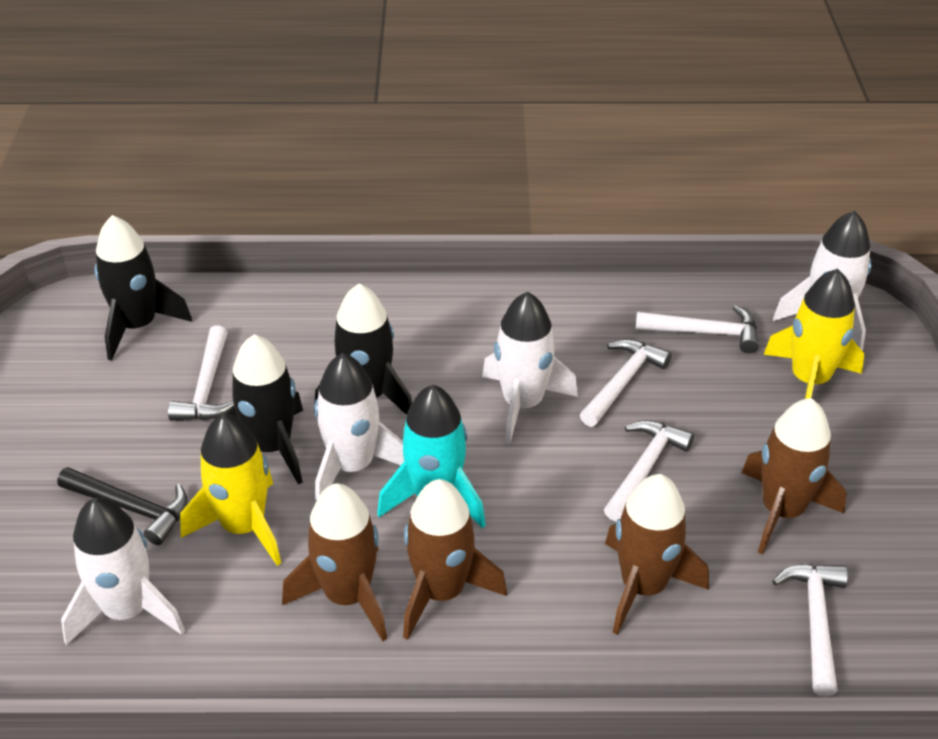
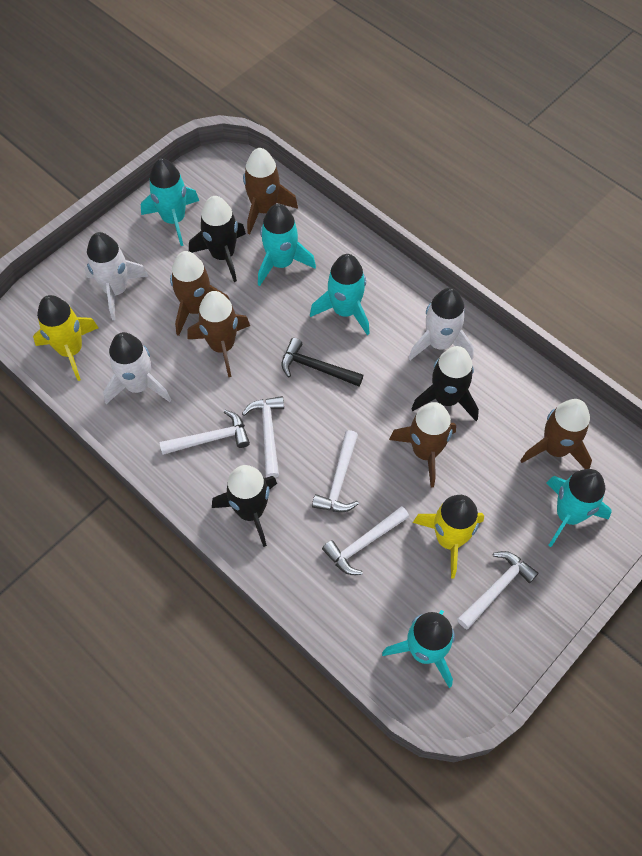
brown rocket: 4 -> 5
turquoise rocket: 1 -> 5
white rocket: 4 -> 3

